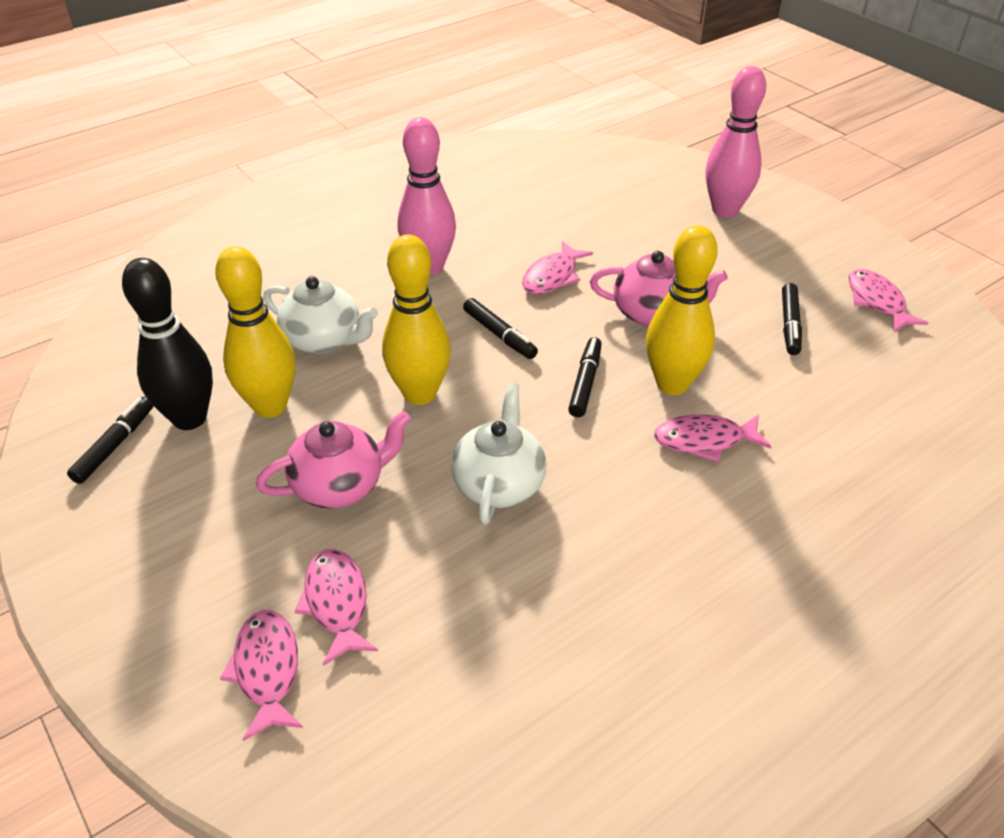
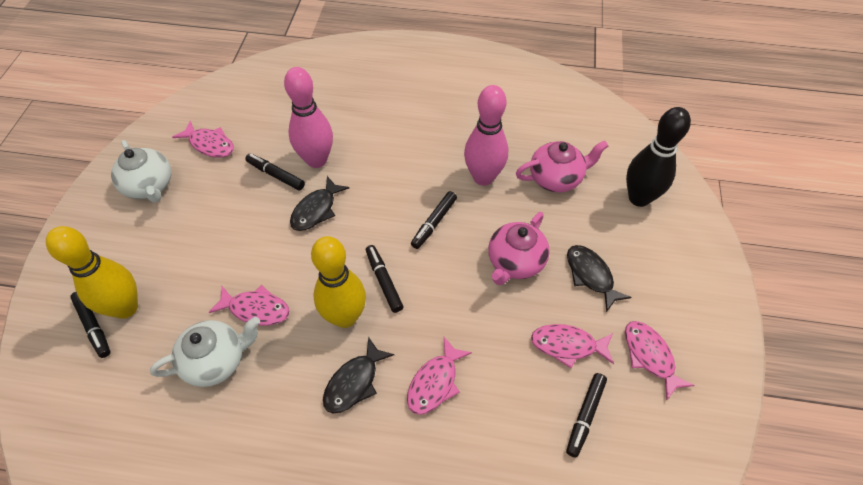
black fish: 0 -> 3
black marker: 4 -> 5
yellow bowling pin: 3 -> 2

